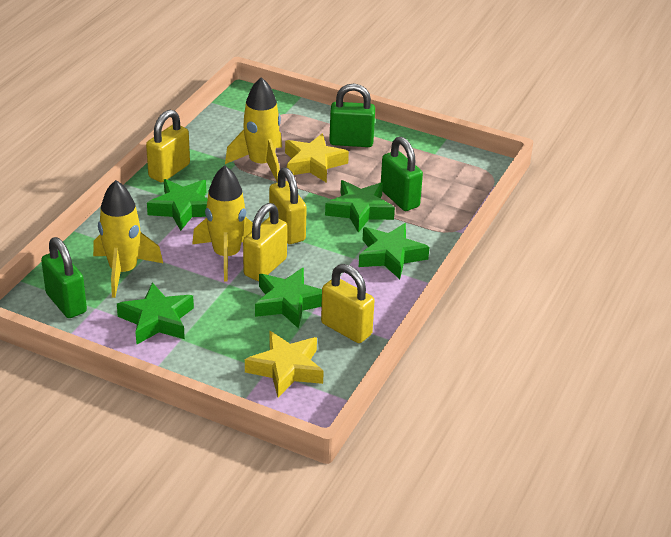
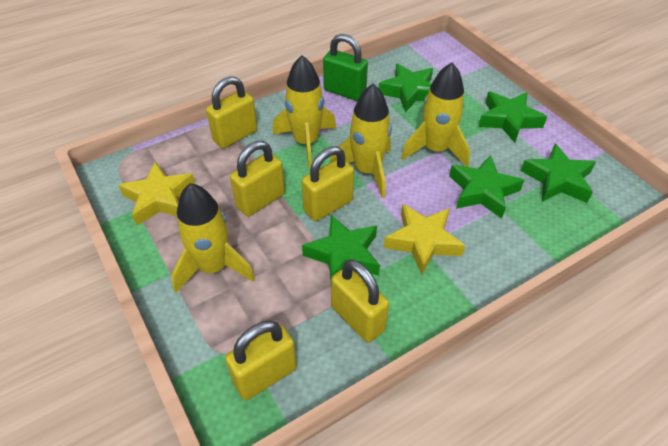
green padlock: 3 -> 1
yellow padlock: 4 -> 5
yellow rocket: 3 -> 4

